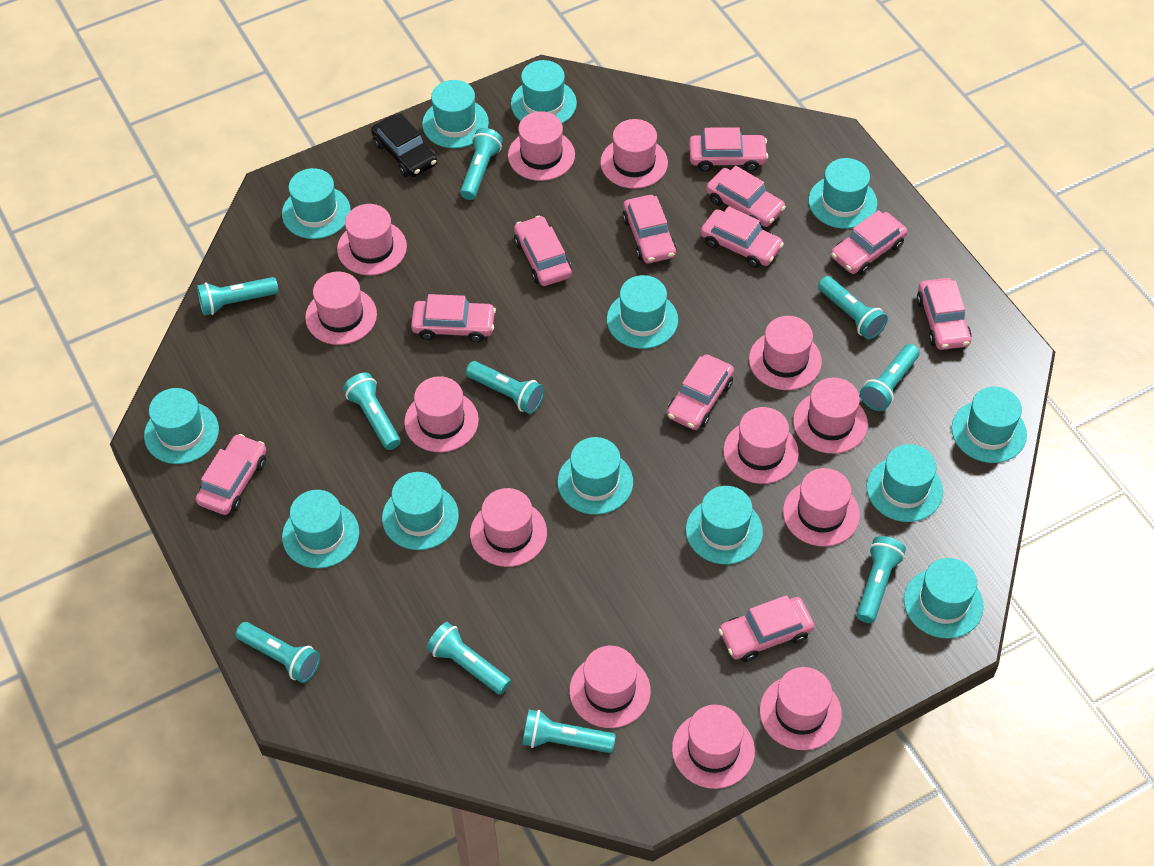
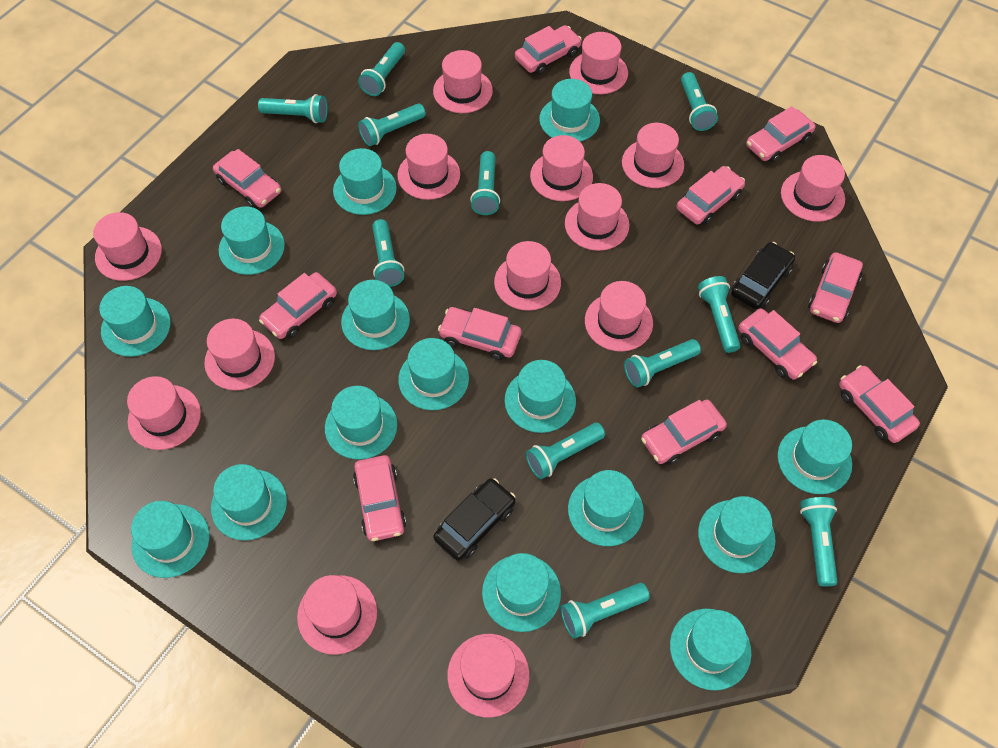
black car: 1 -> 2
pink hat: 13 -> 14
turquoise flashlight: 10 -> 11
turquoise hat: 13 -> 15

